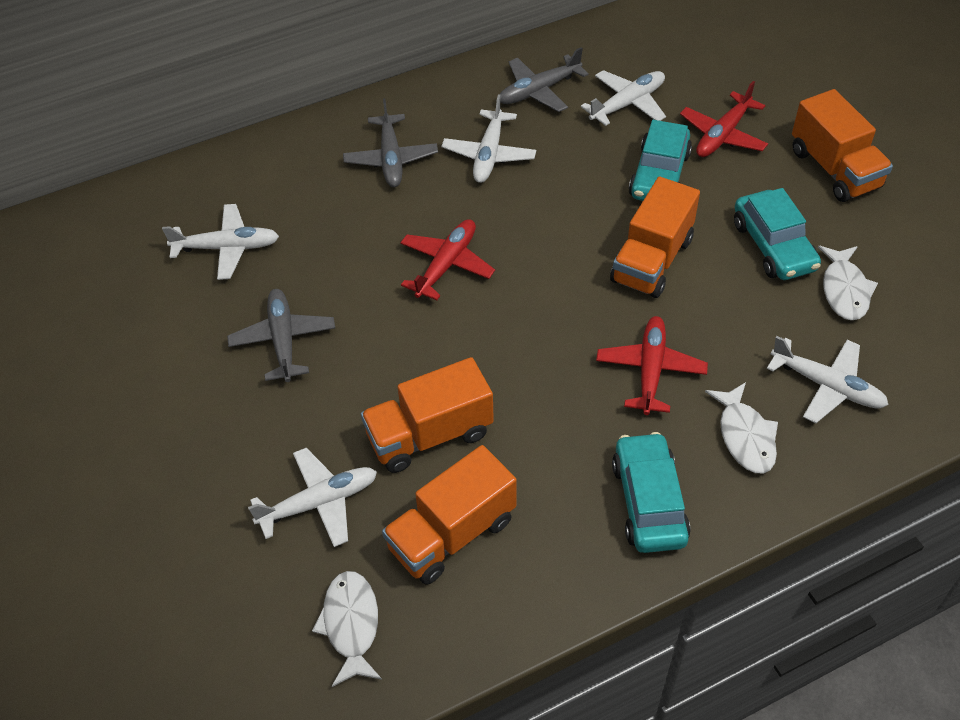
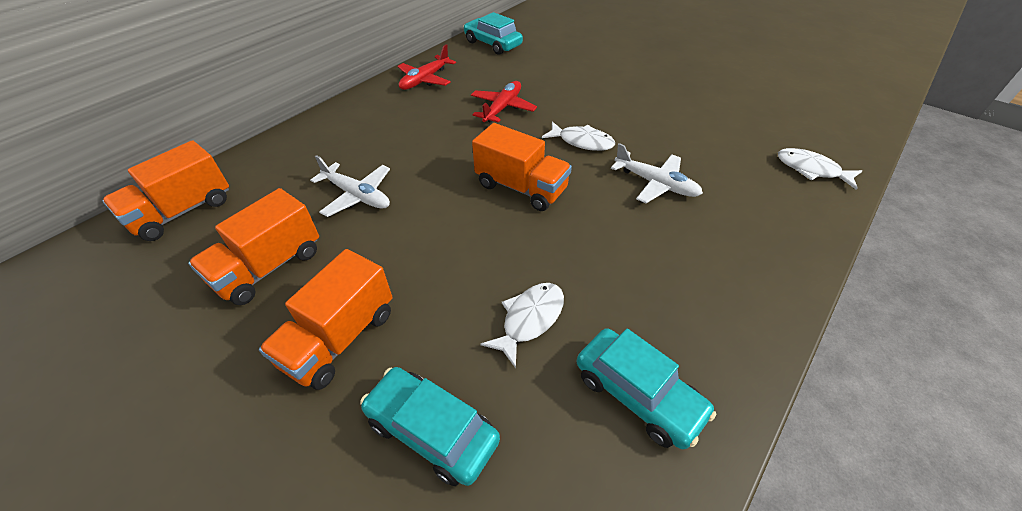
grey plane: 3 -> 0
red plane: 3 -> 2
white plane: 5 -> 2

